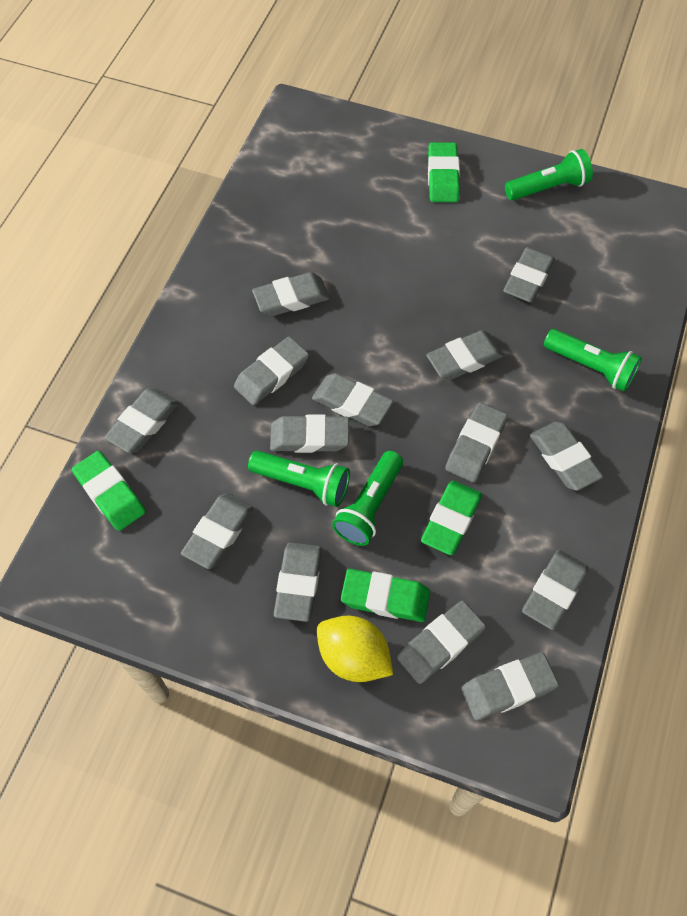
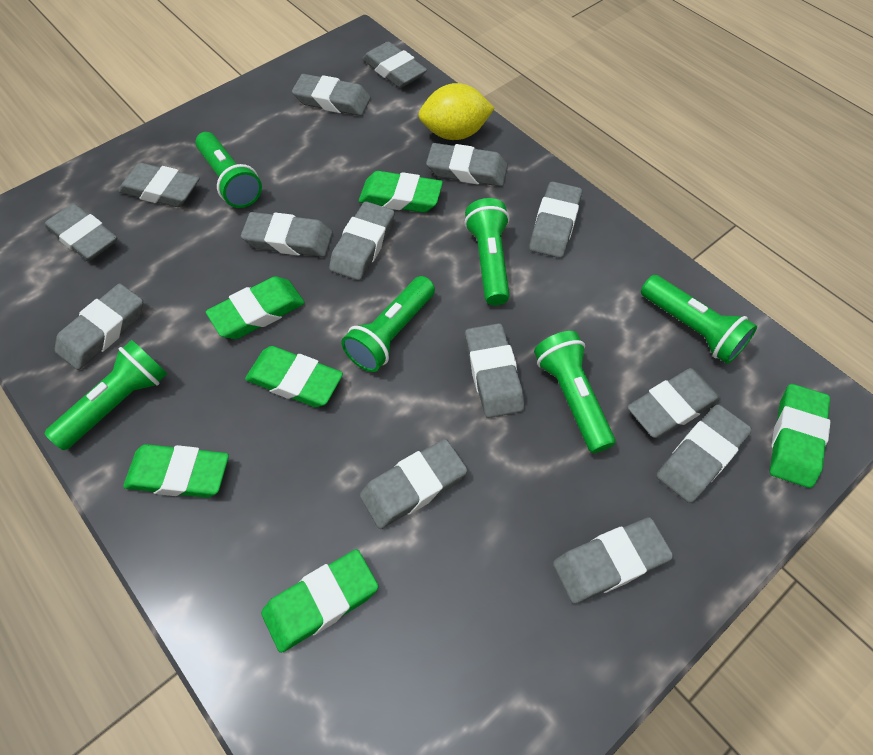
green eraser: 4 -> 6
green flashlight: 4 -> 6

